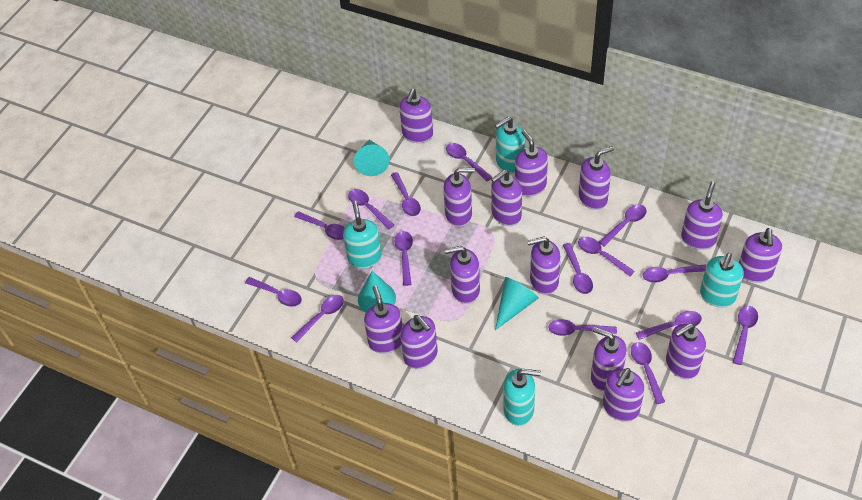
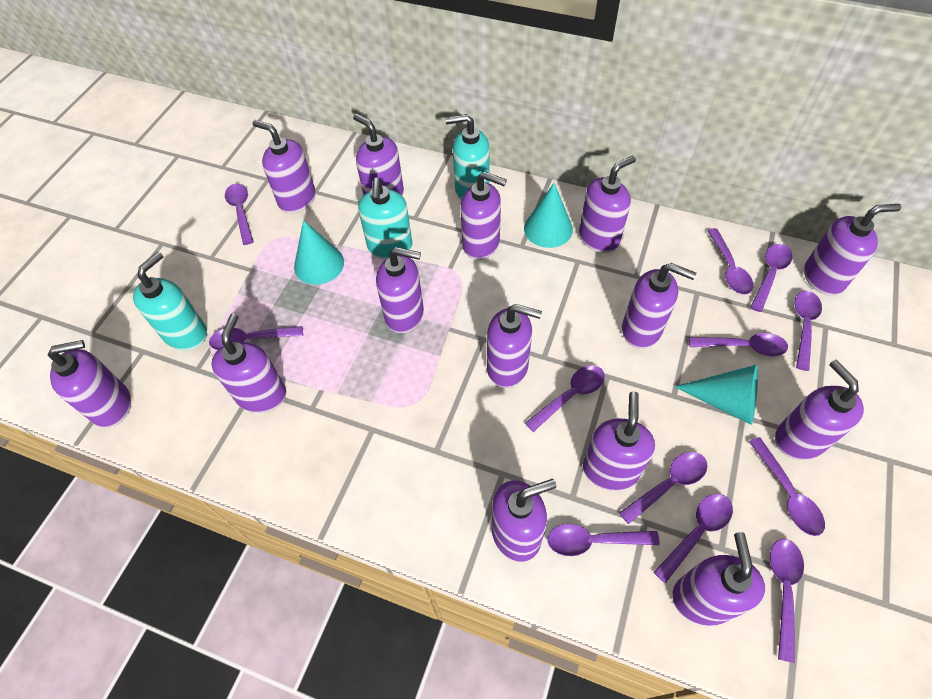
purple spoon: 15 -> 12
turquoise soap dispenser: 4 -> 3

